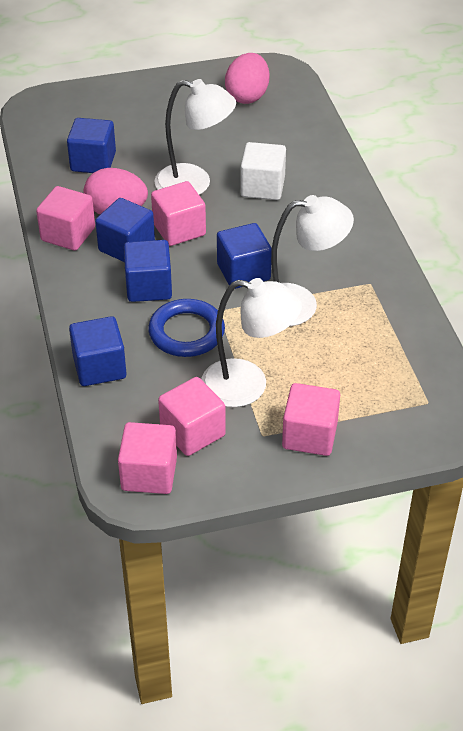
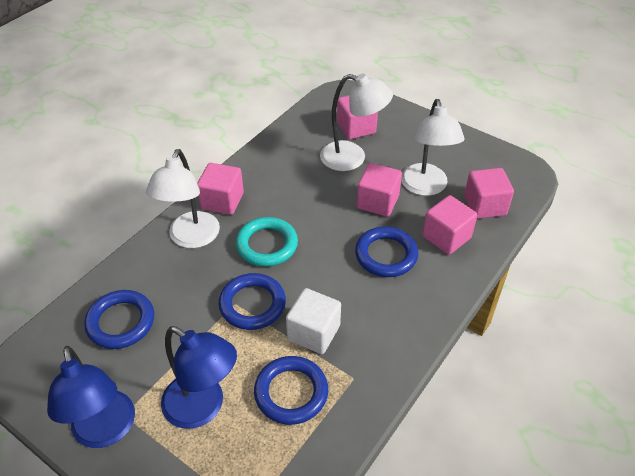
blue cube: 5 -> 0
blue lamp: 0 -> 2
blue ring: 1 -> 4
pink egg: 2 -> 0
turquoise ring: 0 -> 1

